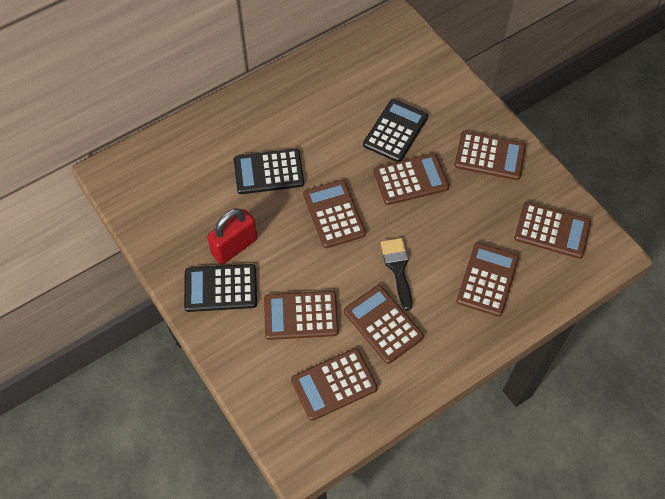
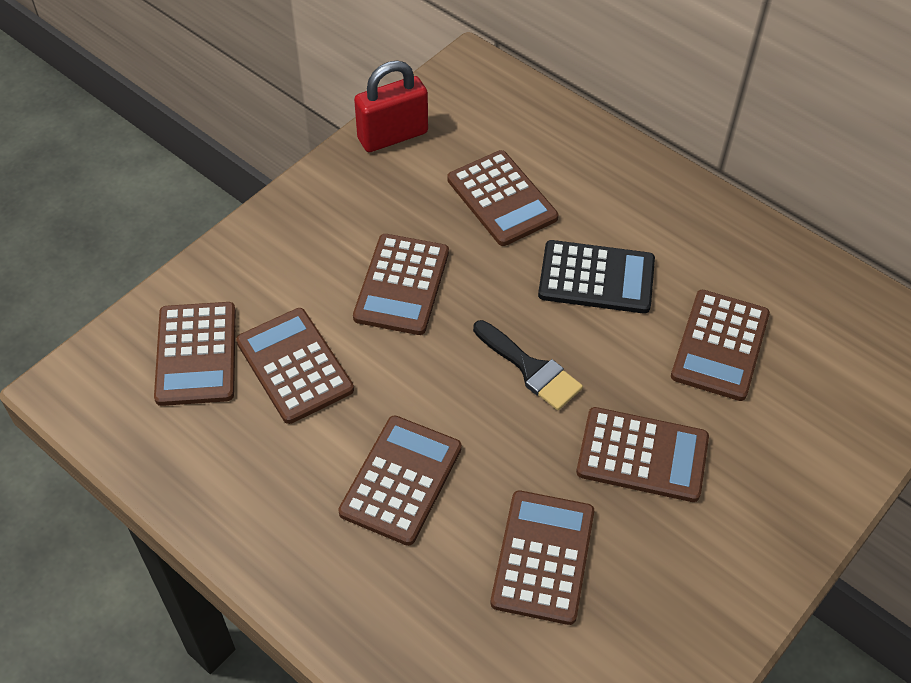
black calculator: 3 -> 1

